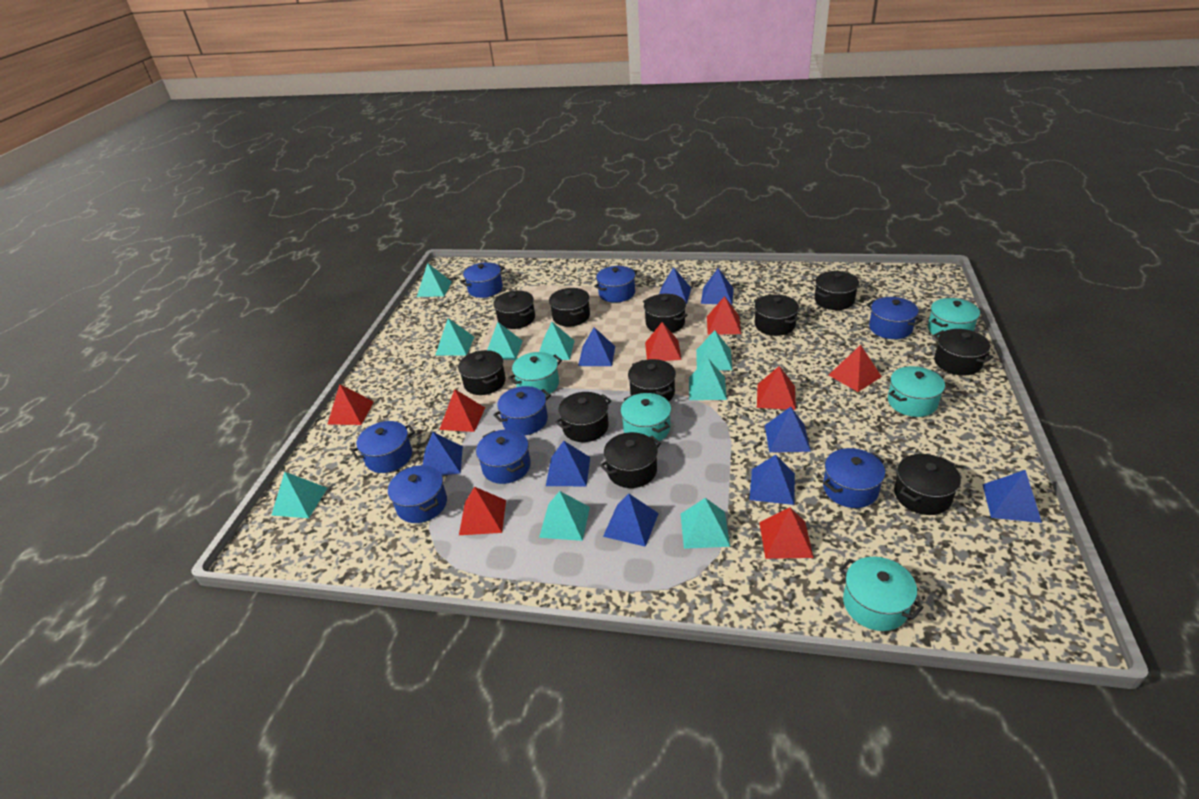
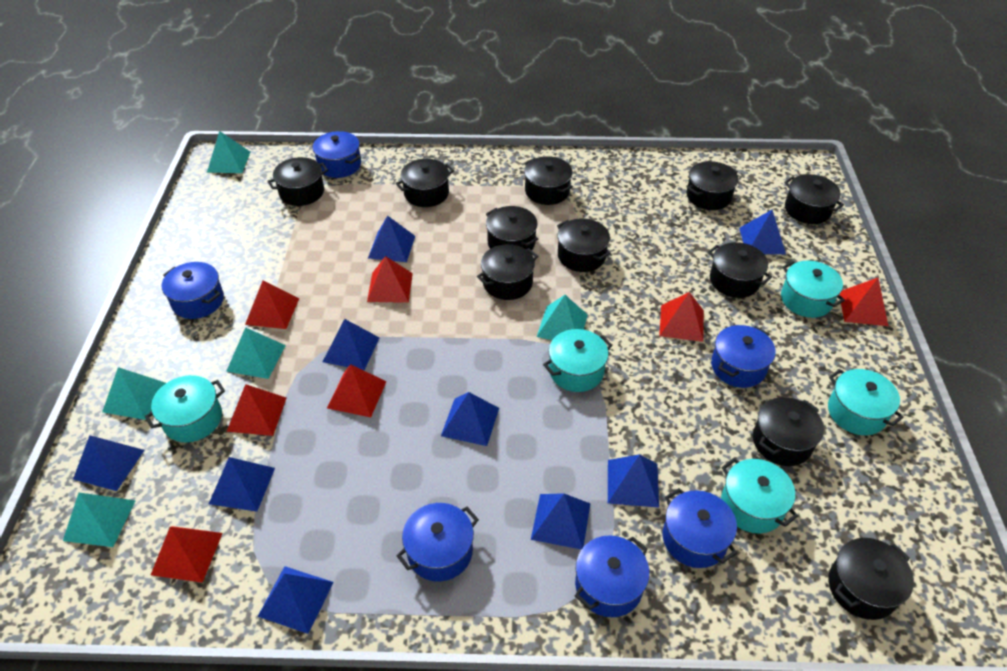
blue pot: 8 -> 6
red pyramid: 8 -> 7
turquoise pyramid: 9 -> 5

